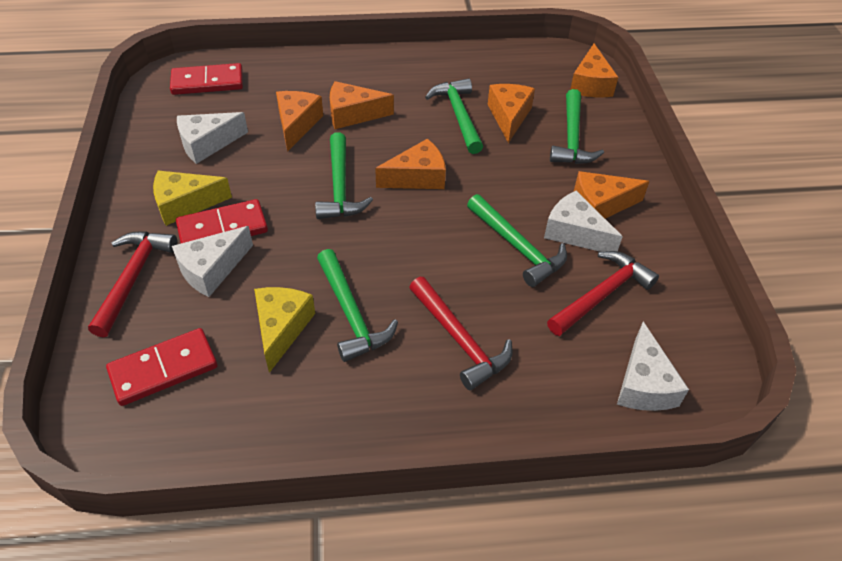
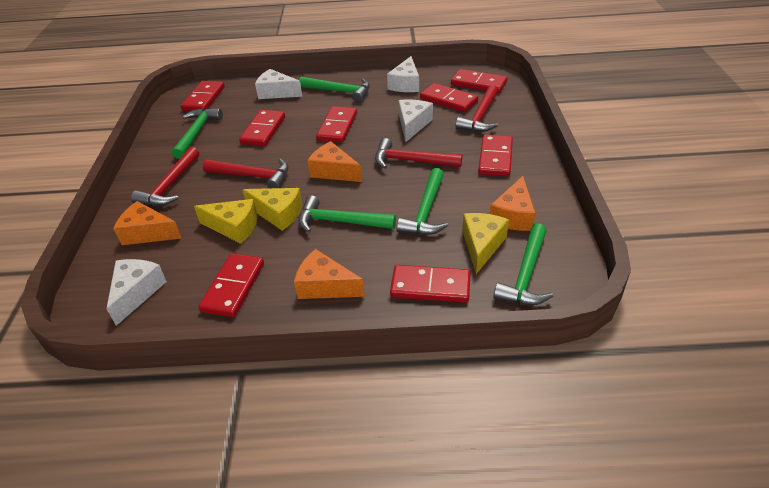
orange cheese: 6 -> 4
red domino: 3 -> 8
red hammer: 3 -> 4
yellow cheese: 2 -> 3

